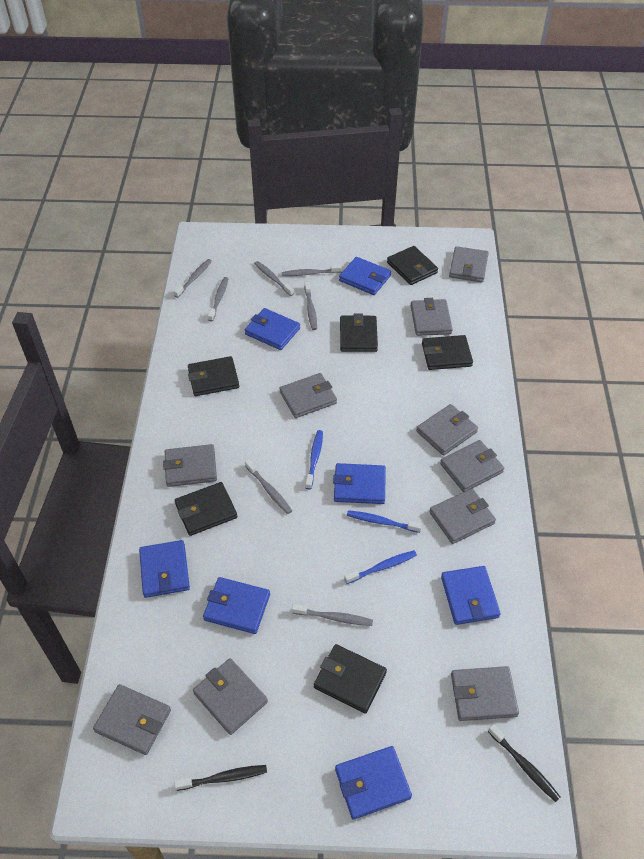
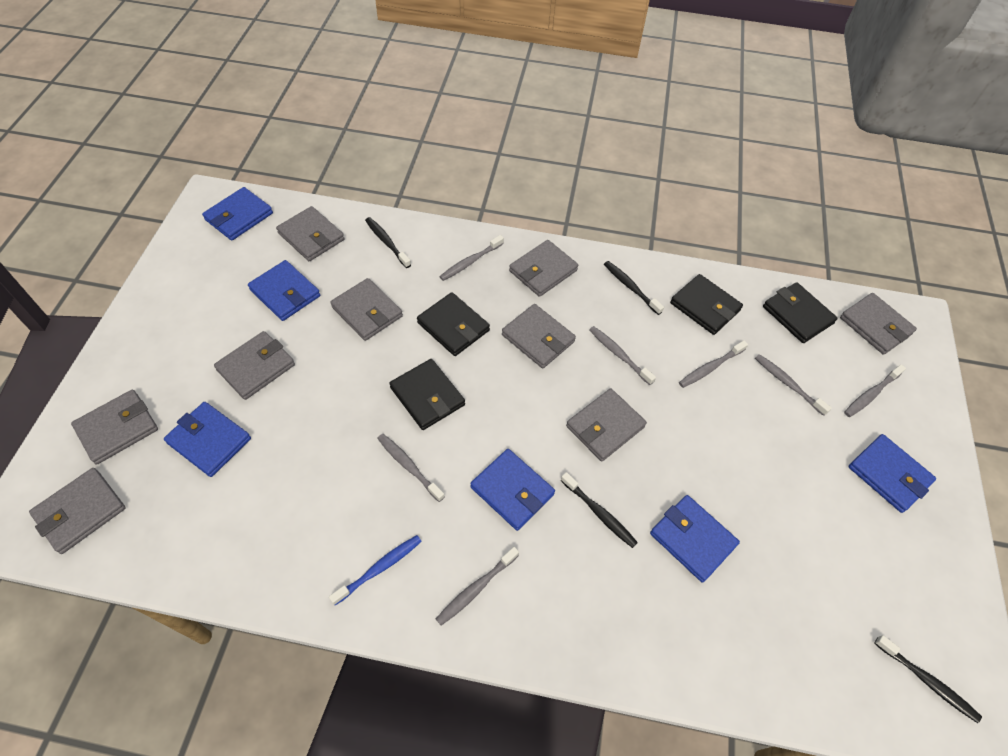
black toothbrush: 2 -> 4
black wallet: 6 -> 4
blue toothbrush: 3 -> 1
blue wallet: 7 -> 6
grey wallet: 10 -> 9

